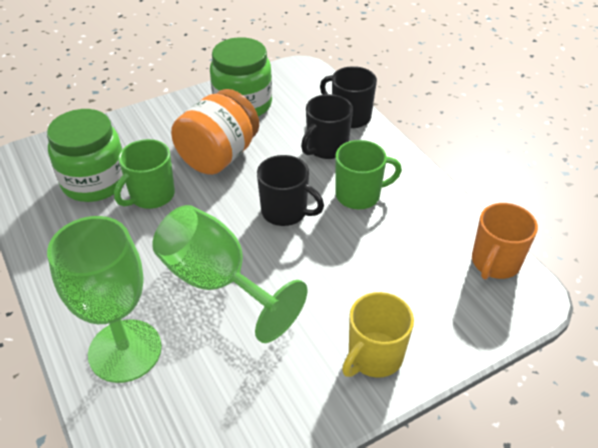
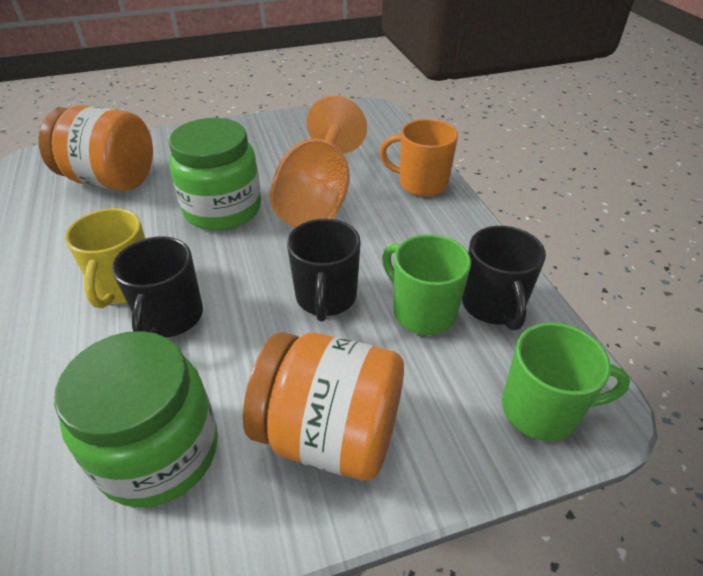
green goblet: 2 -> 0
orange goblet: 0 -> 1
orange jar: 1 -> 2

